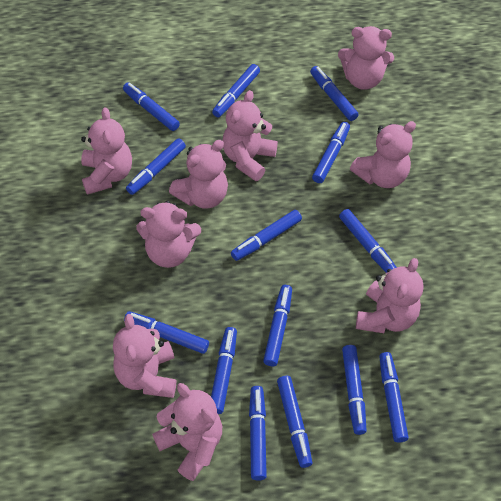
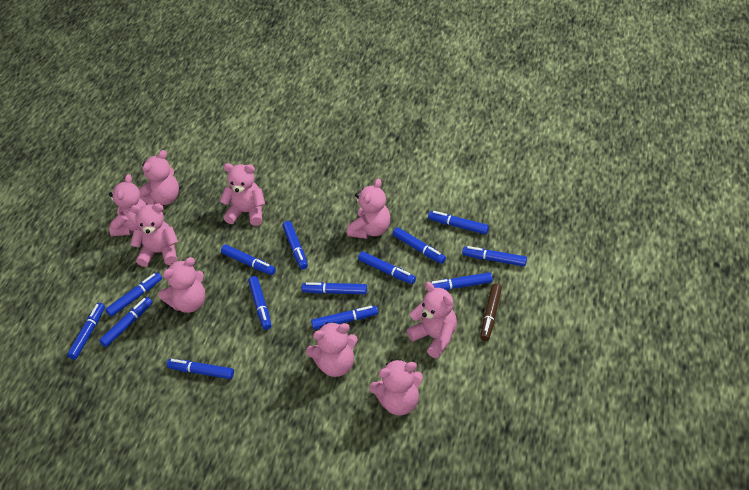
brown marker: 0 -> 1

